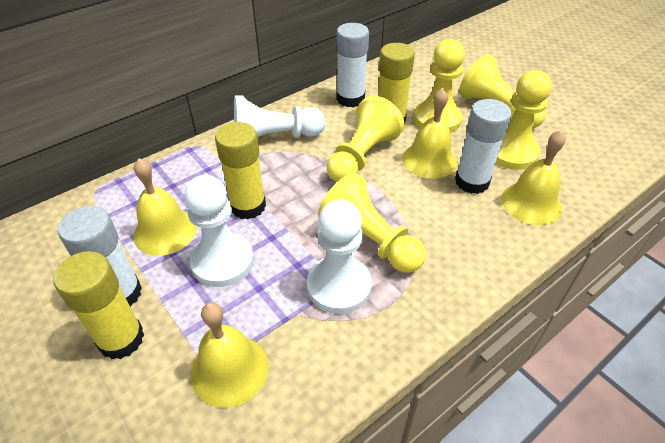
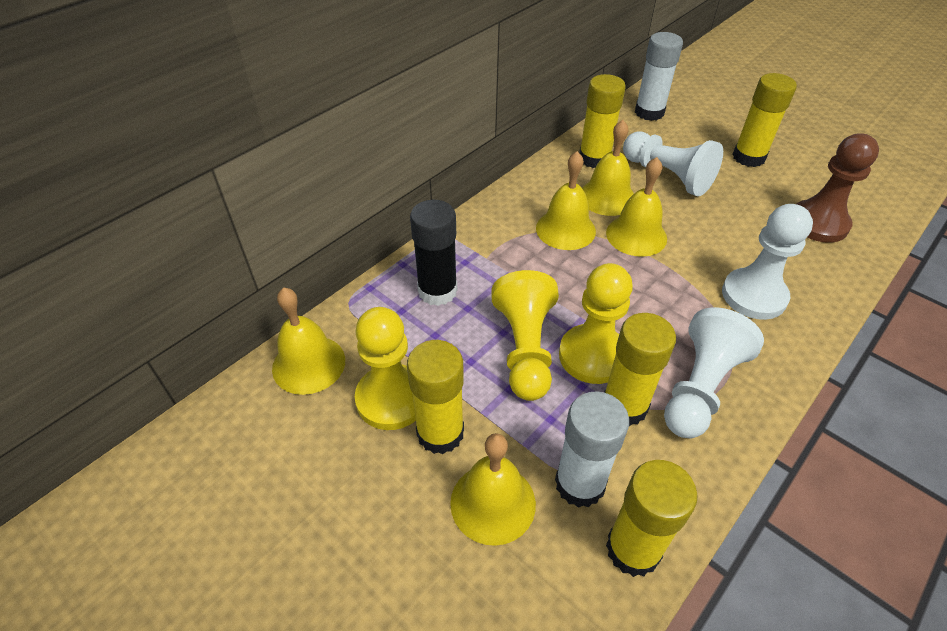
black glue stick: 0 -> 1
brown pawn: 0 -> 1
white glue stick: 3 -> 2
yellow bell: 4 -> 5
yellow glue stick: 3 -> 5
yellow pawn: 5 -> 3

